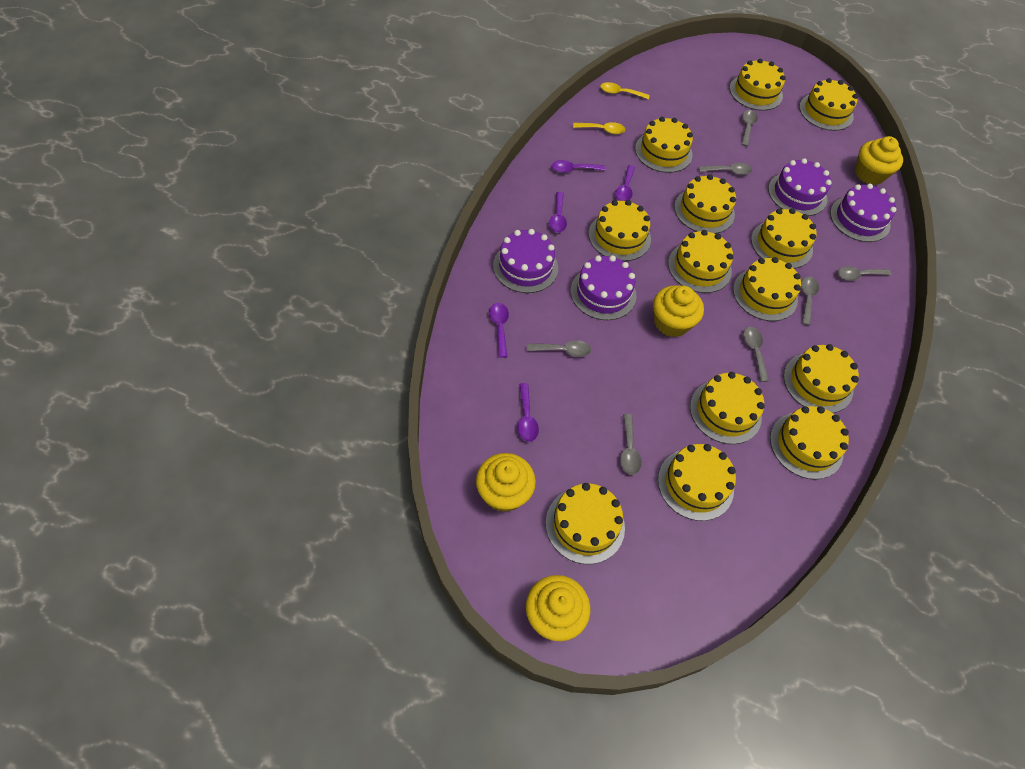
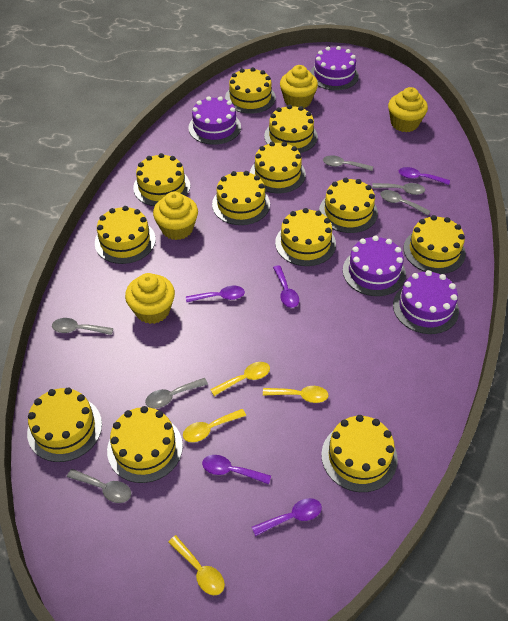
grey spoon: 7 -> 6
yellow cake: 13 -> 12
yellow spoon: 2 -> 4

